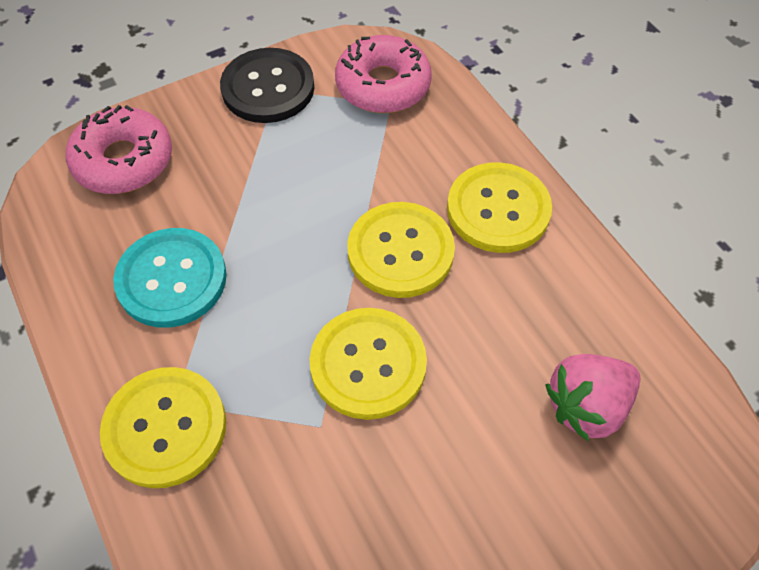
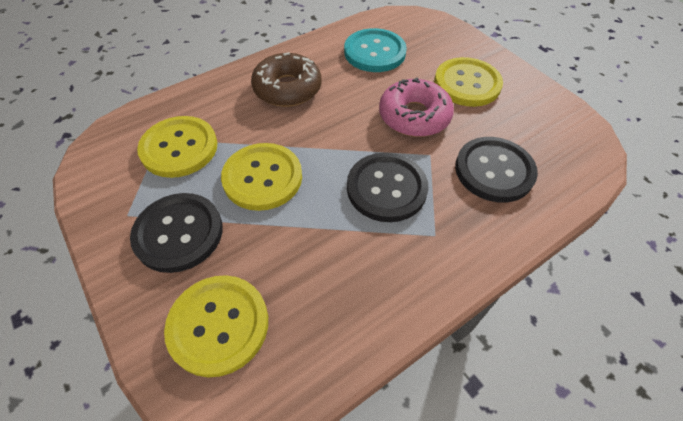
black button: 1 -> 3
brown donut: 0 -> 1
pink donut: 2 -> 1
pink strawberry: 1 -> 0

